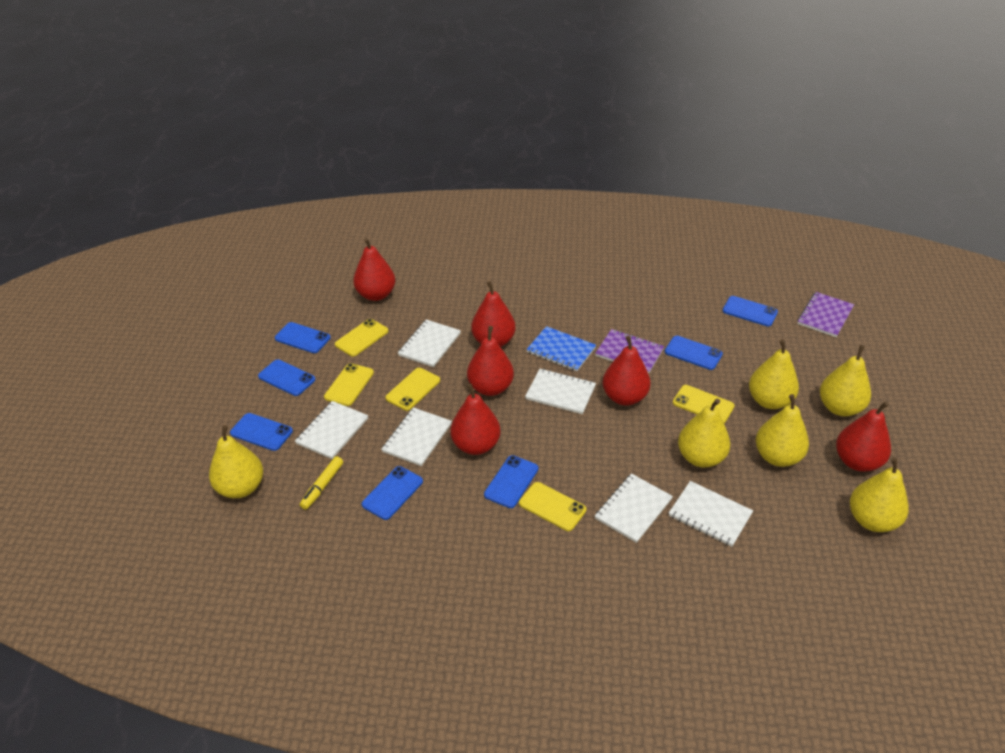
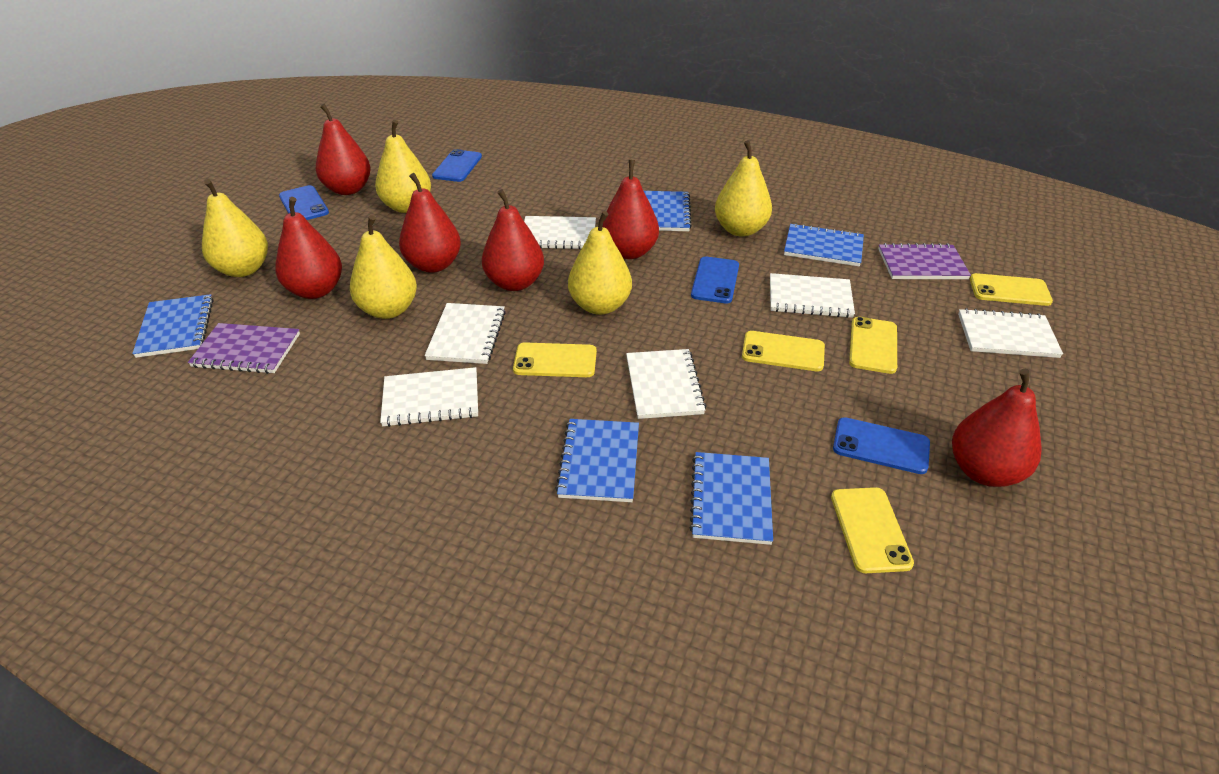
blue notebook: 1 -> 5
blue phone: 7 -> 4
yellow marker: 1 -> 0
yellow pear: 6 -> 5

